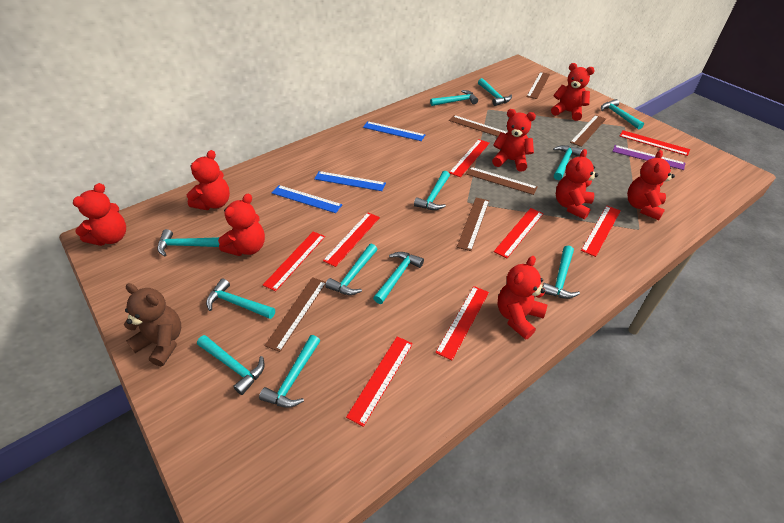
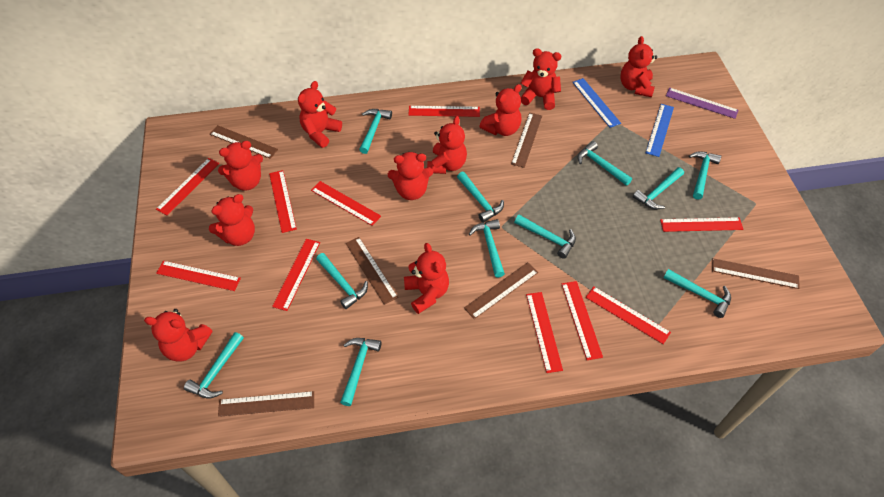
blue ruler: 3 -> 2
brown teddy bear: 1 -> 0
red ruler: 8 -> 10
red teddy bear: 8 -> 10
turquoise hammer: 12 -> 11

